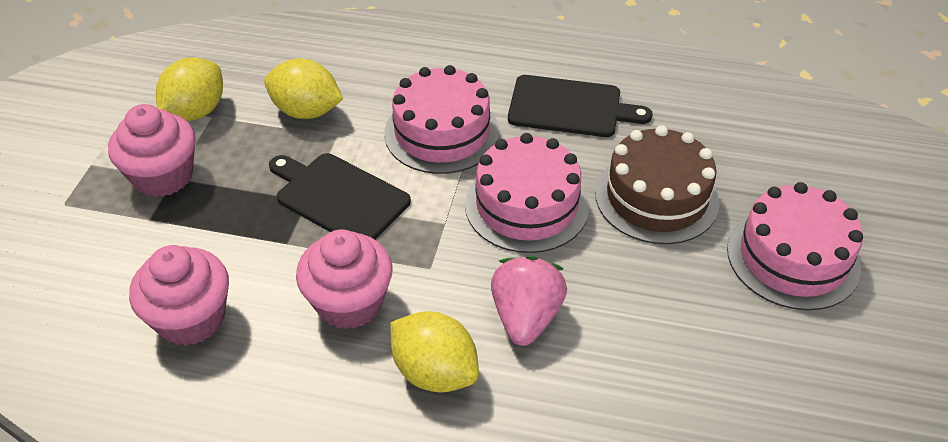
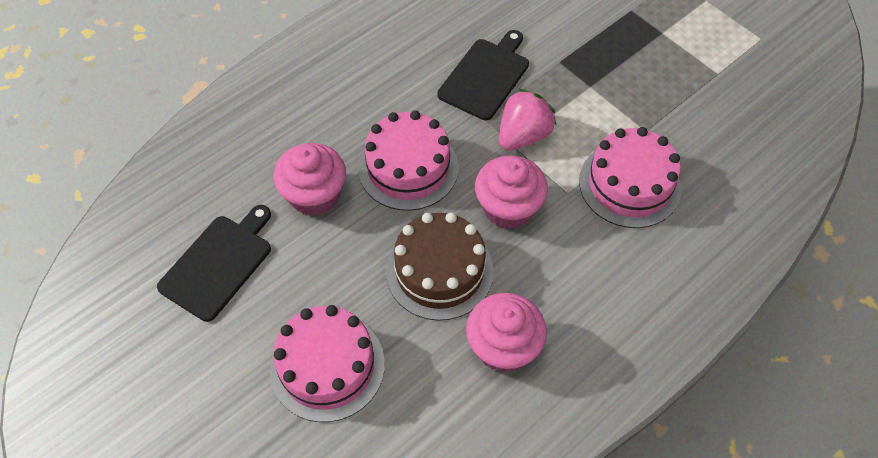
yellow lemon: 3 -> 0

